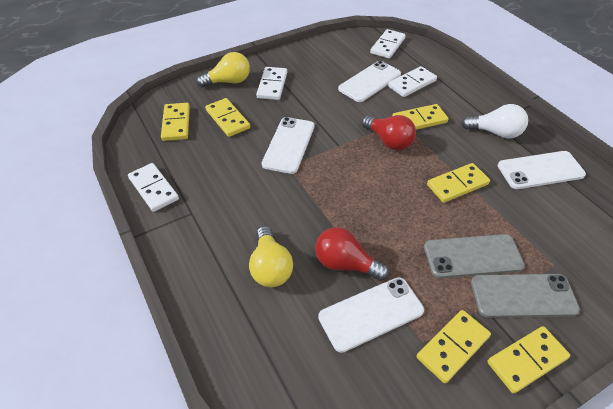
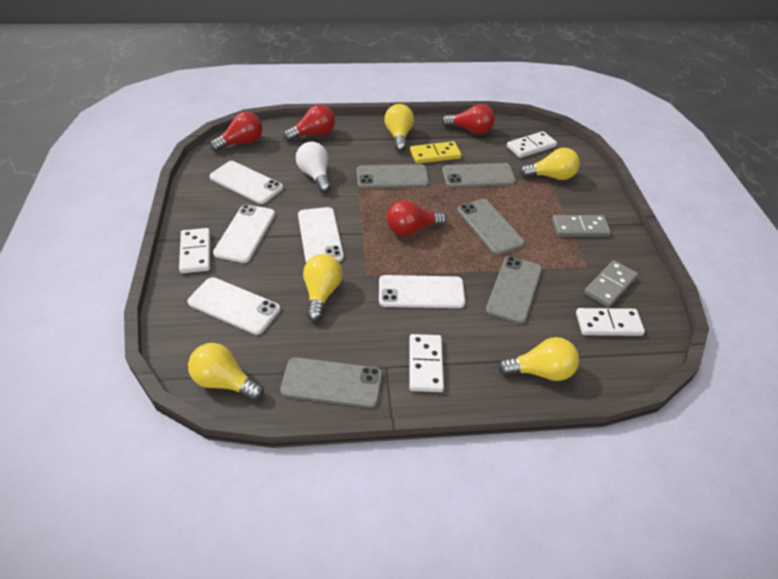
grey domino: 0 -> 2
grey phone: 2 -> 5
red light bulb: 2 -> 4
white phone: 4 -> 5
yellow domino: 6 -> 1
yellow light bulb: 2 -> 5

